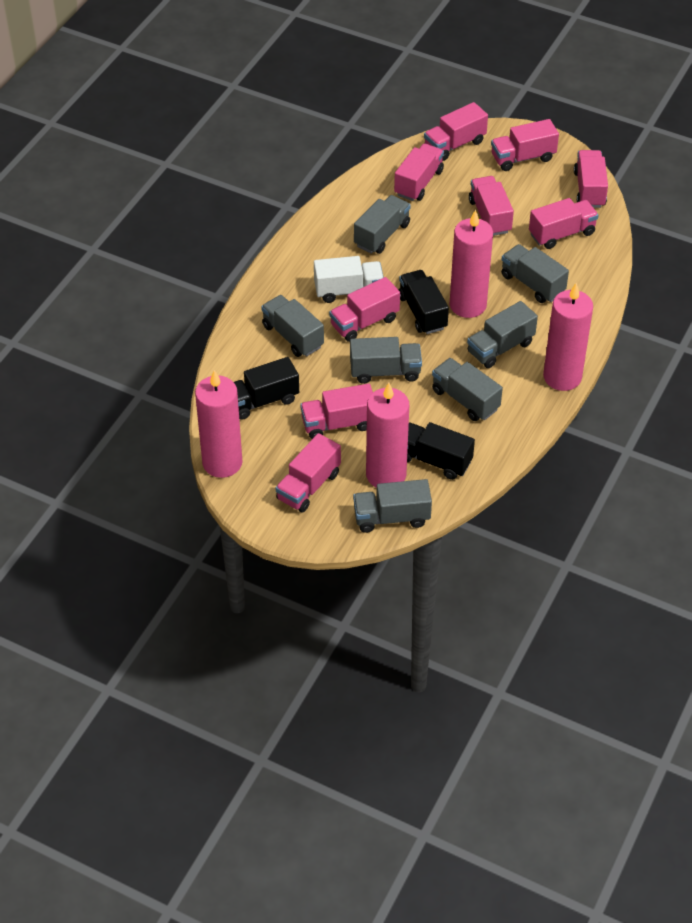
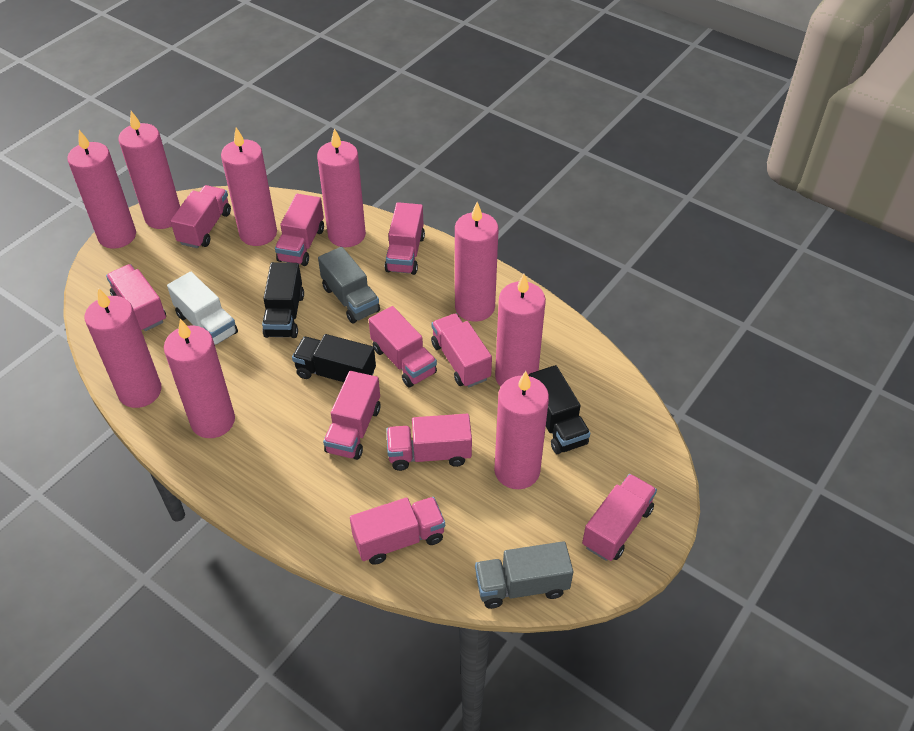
grey truck: 7 -> 2
pink candle: 4 -> 9
pink truck: 9 -> 10

